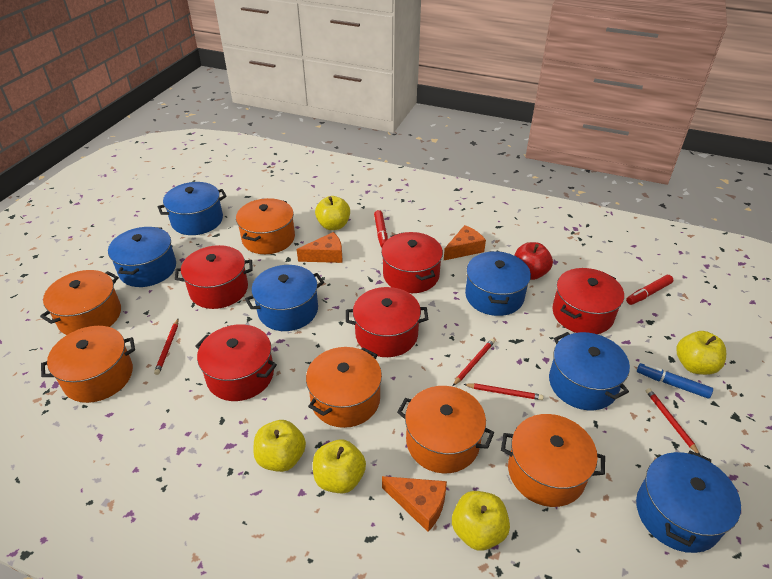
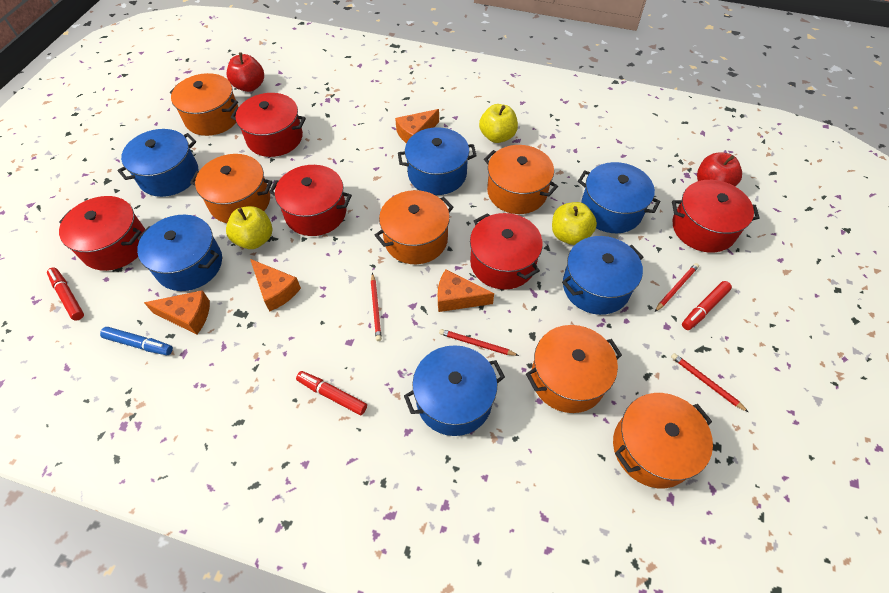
orange cheese: 3 -> 4
red apple: 1 -> 2
red marker: 2 -> 3
yellow apple: 5 -> 3

